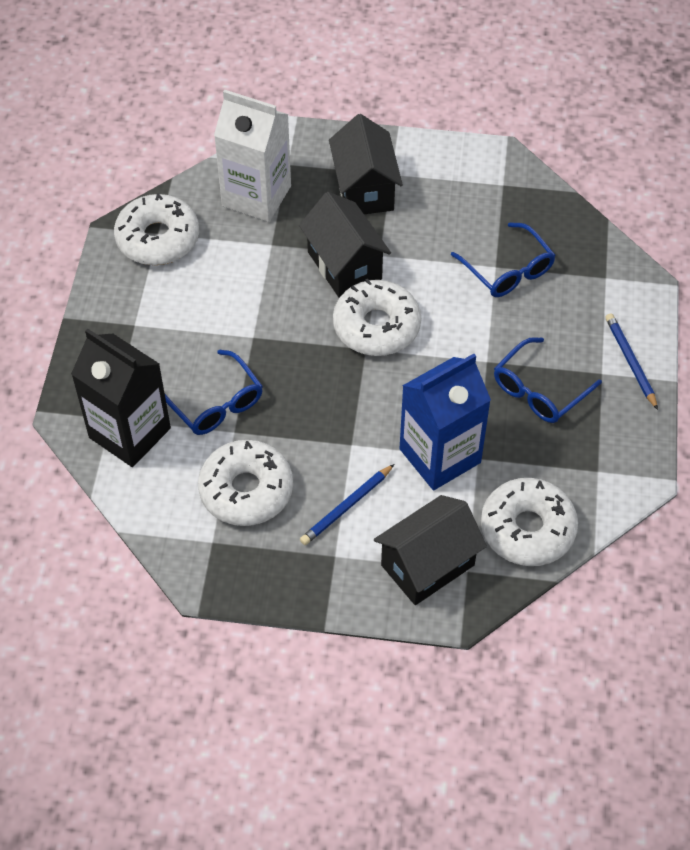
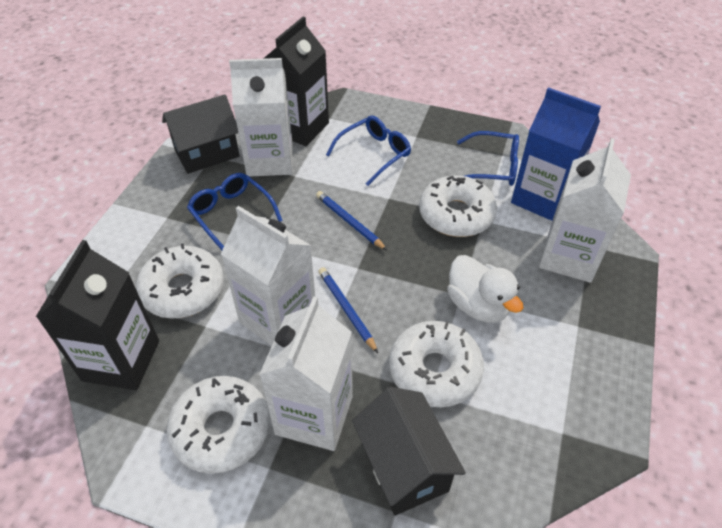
black carton: 1 -> 2
black house: 3 -> 2
white carton: 1 -> 4
white duck: 0 -> 1

